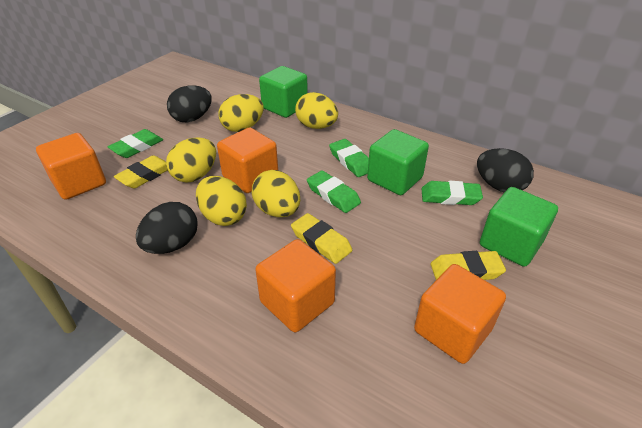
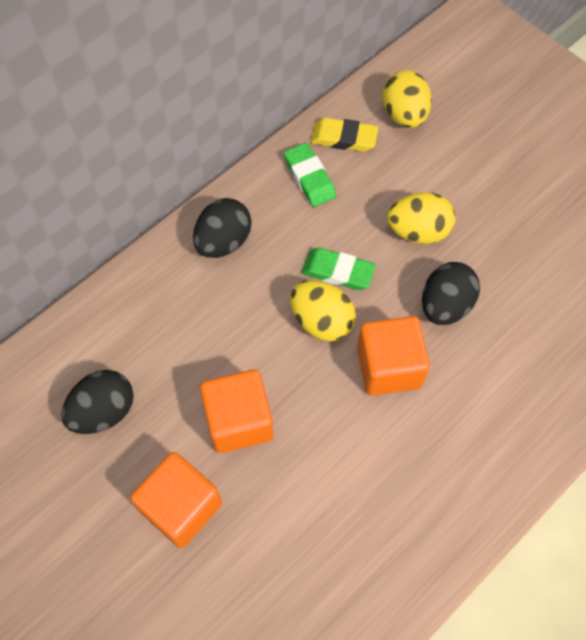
green cube: 3 -> 0
green eraser: 4 -> 2
orange cube: 4 -> 3
yellow egg: 5 -> 3
yellow eraser: 3 -> 1

